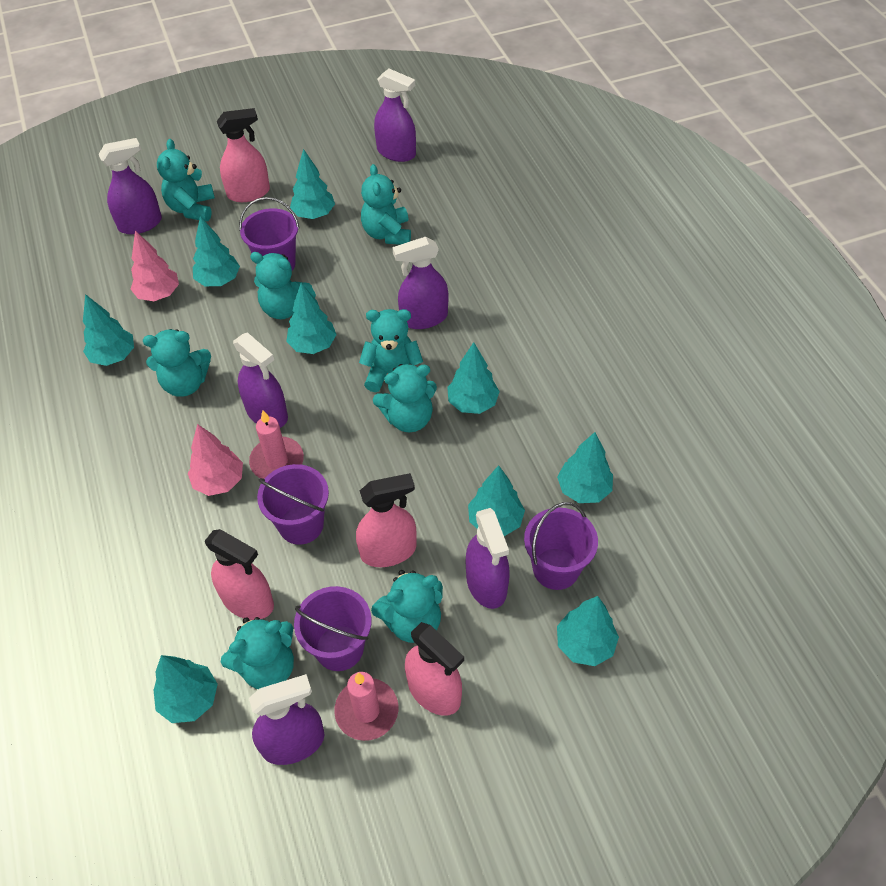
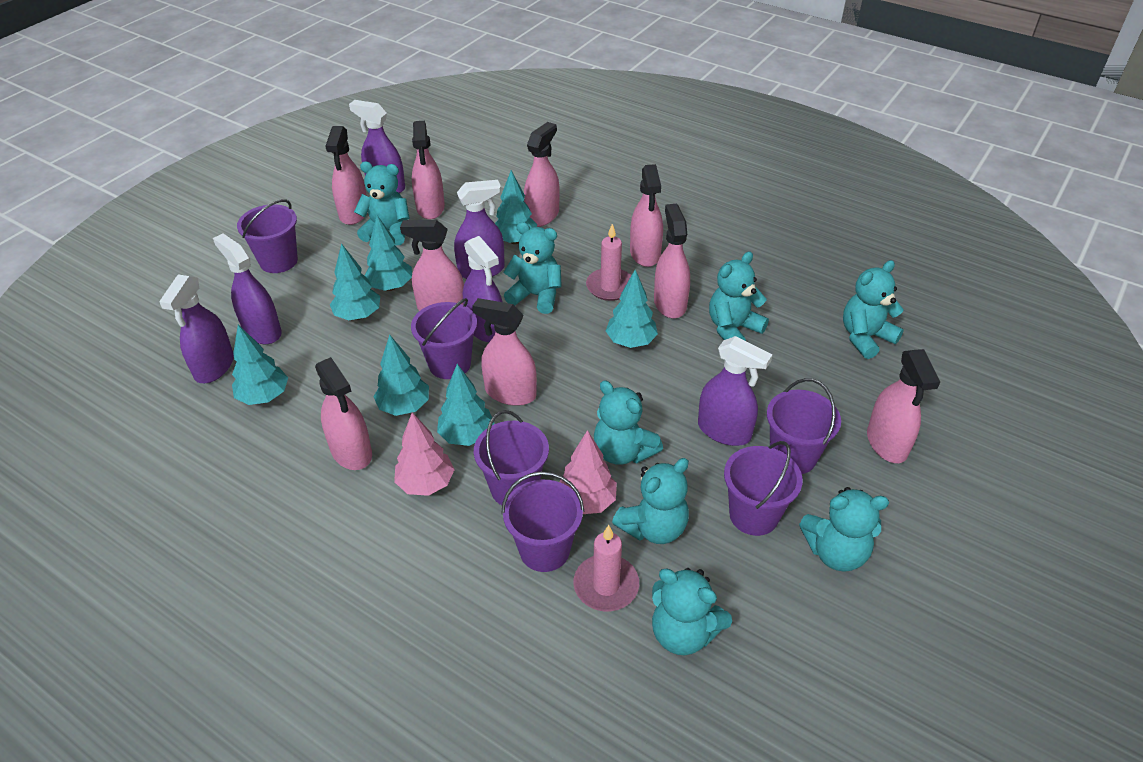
pink spray bottle: 4 -> 9
purple bucket: 4 -> 6
turquoise tree: 9 -> 7

